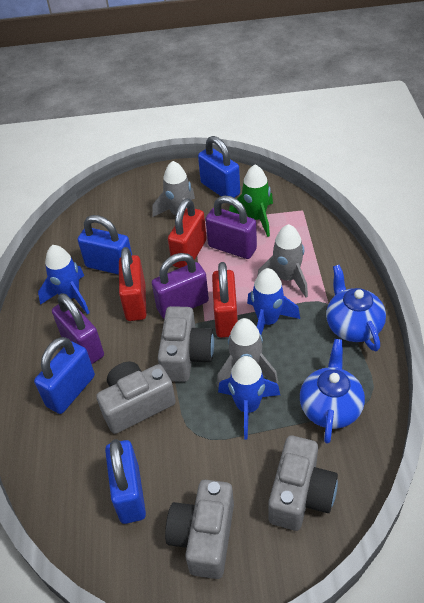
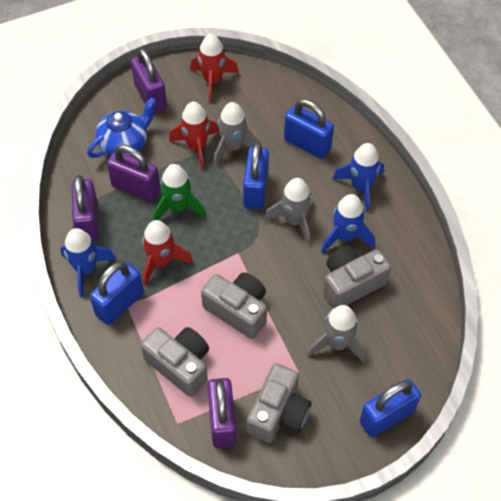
blue teapot: 2 -> 1
purple padlock: 3 -> 4
red padlock: 3 -> 0
red rocket: 0 -> 3

